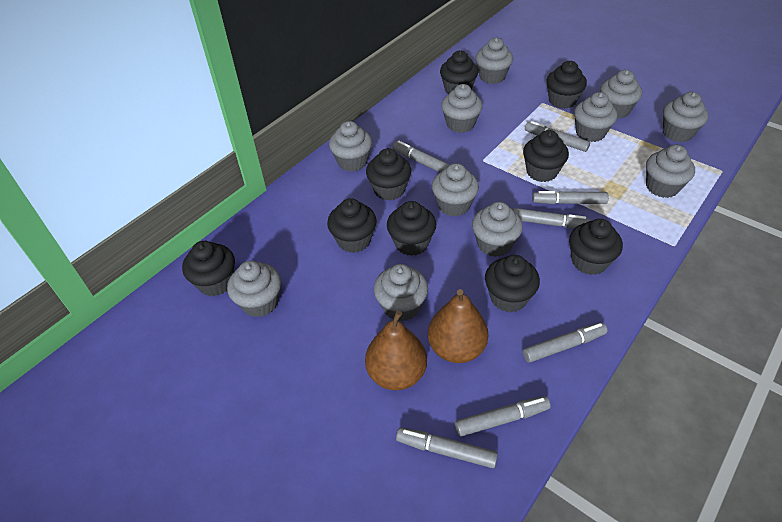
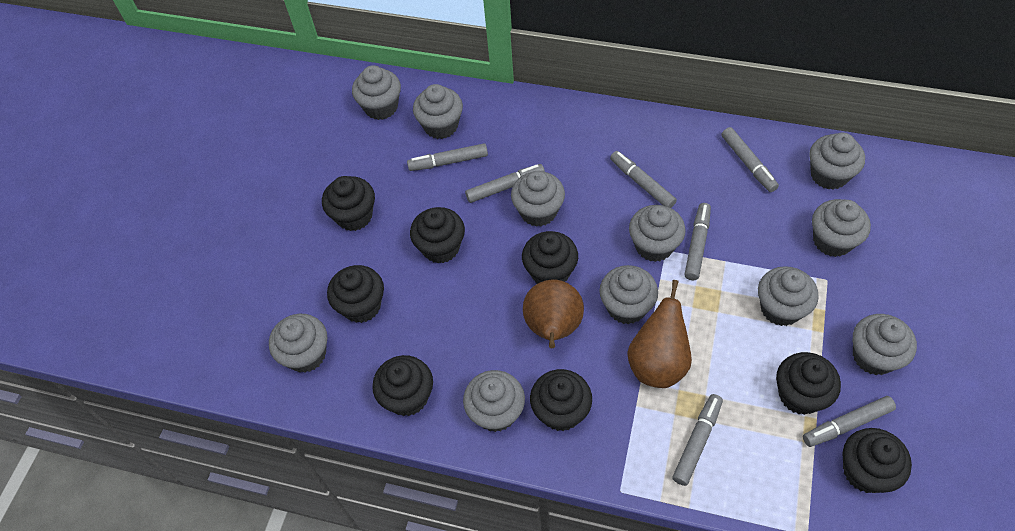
black cupcake: 9 -> 8

